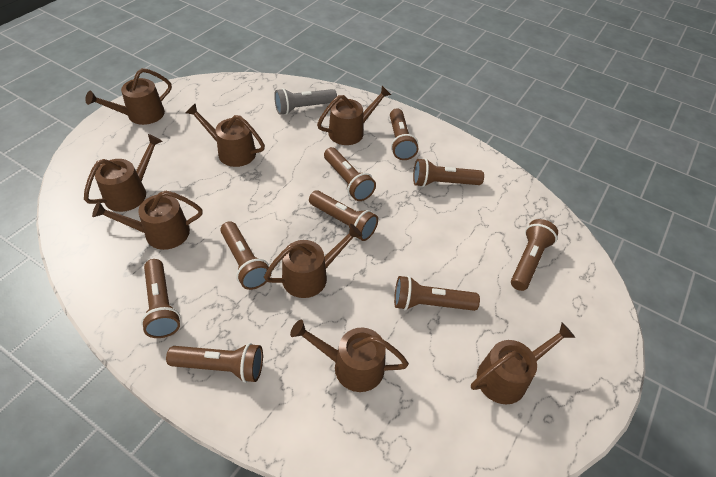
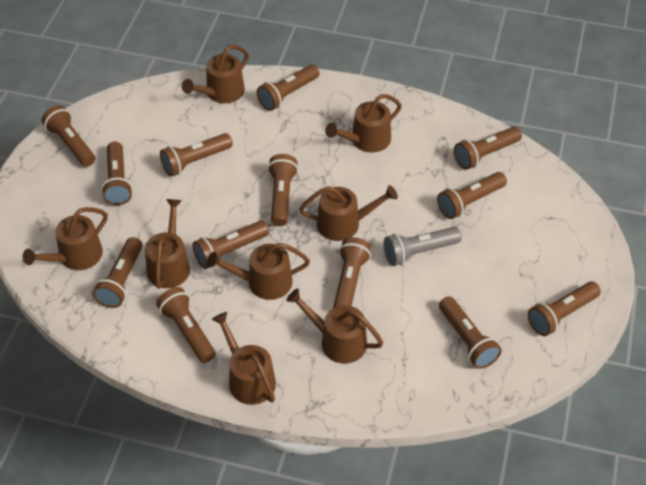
brown flashlight: 9 -> 13

